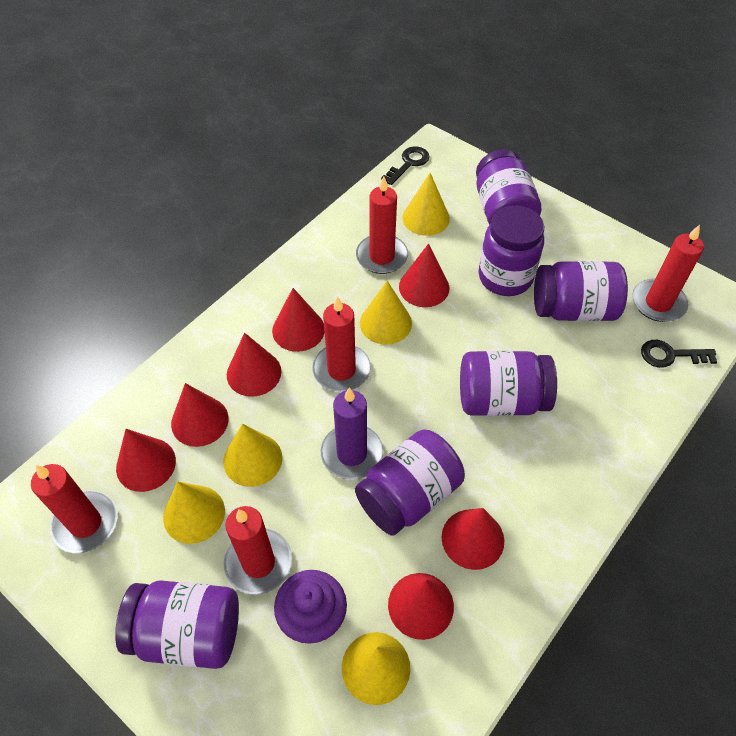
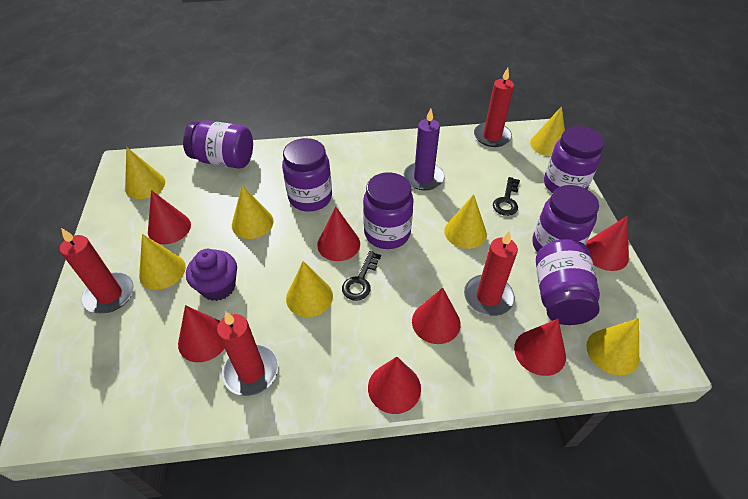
red candle: 5 -> 4
yellow cone: 5 -> 7

